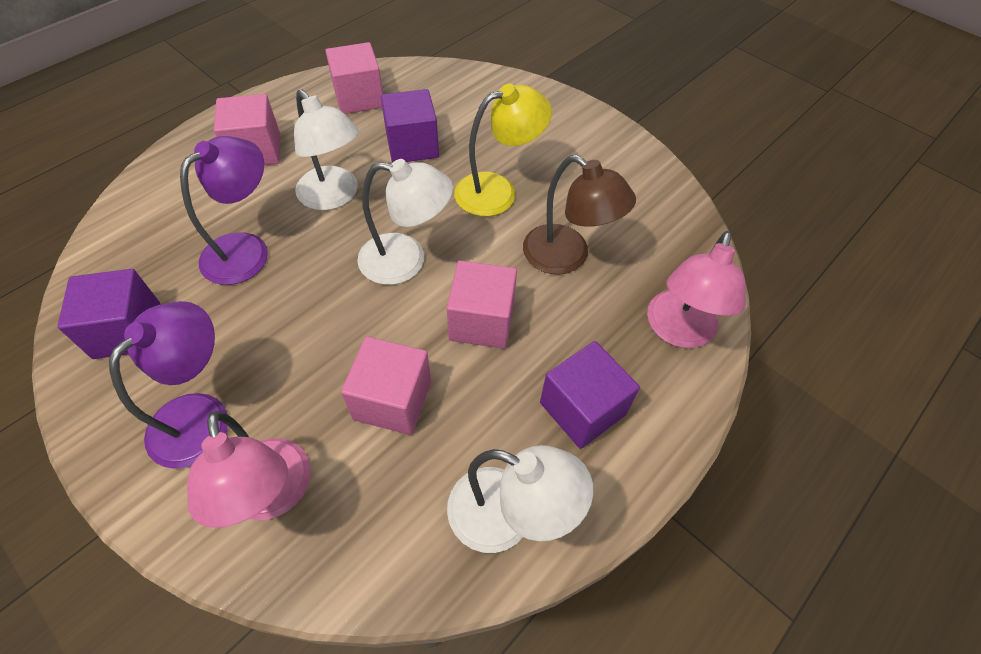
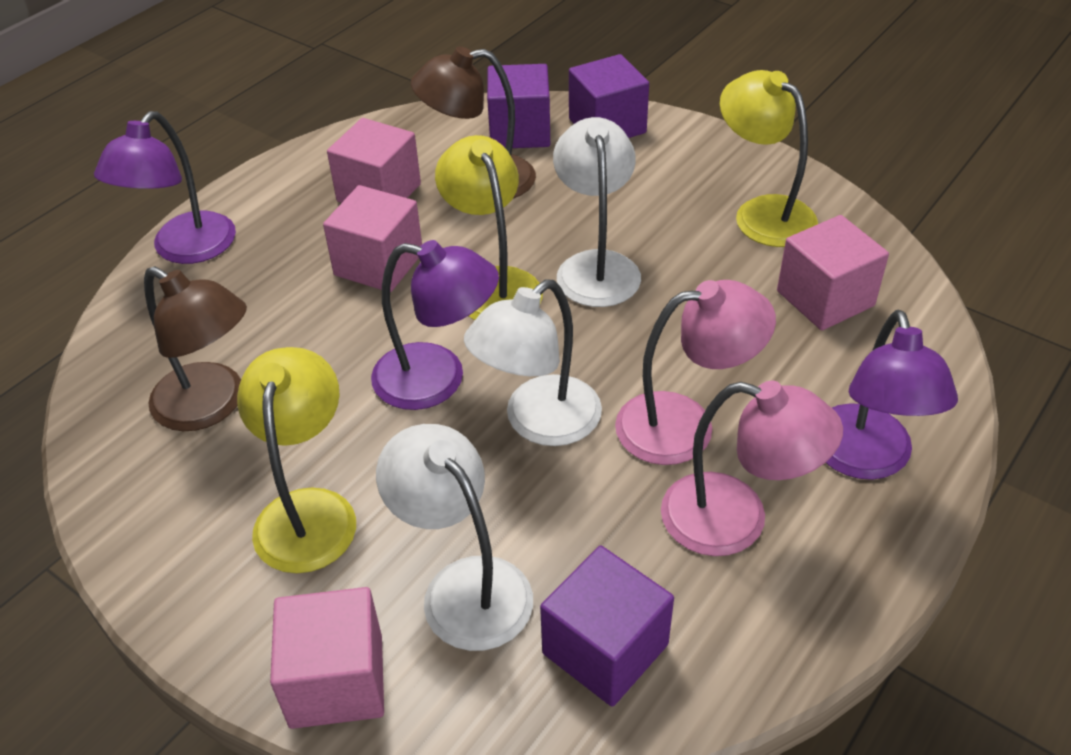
brown lamp: 1 -> 2
purple lamp: 2 -> 3
yellow lamp: 1 -> 3

